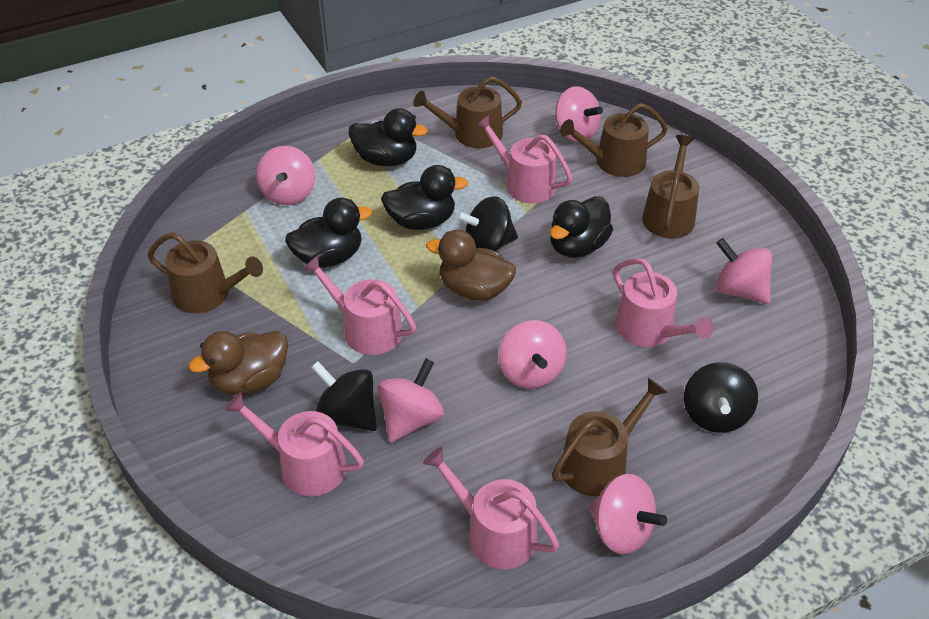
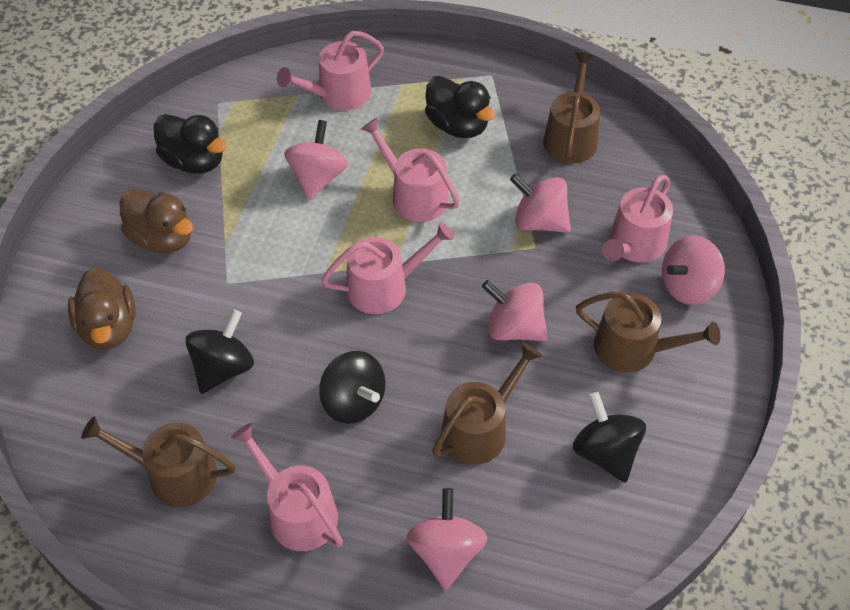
black duck: 4 -> 2
brown watering can: 5 -> 4
pink spinning top: 6 -> 5

